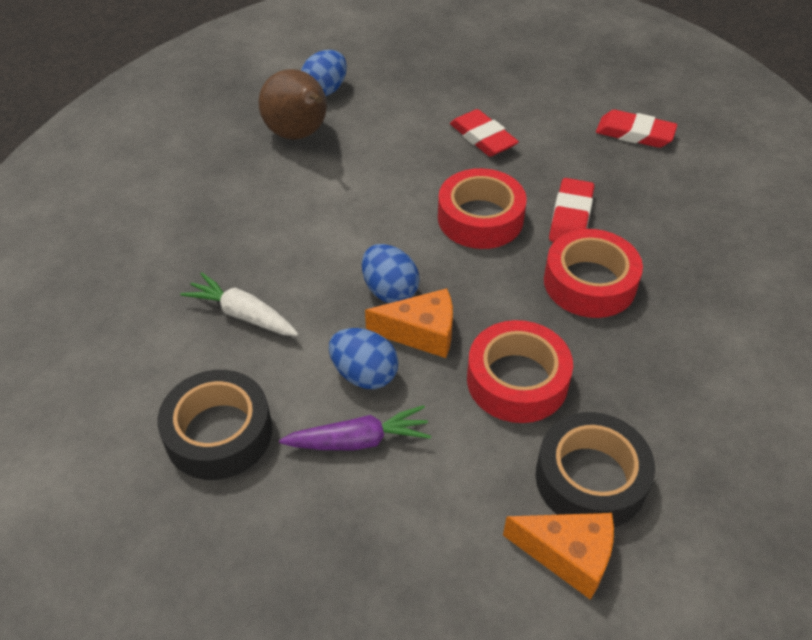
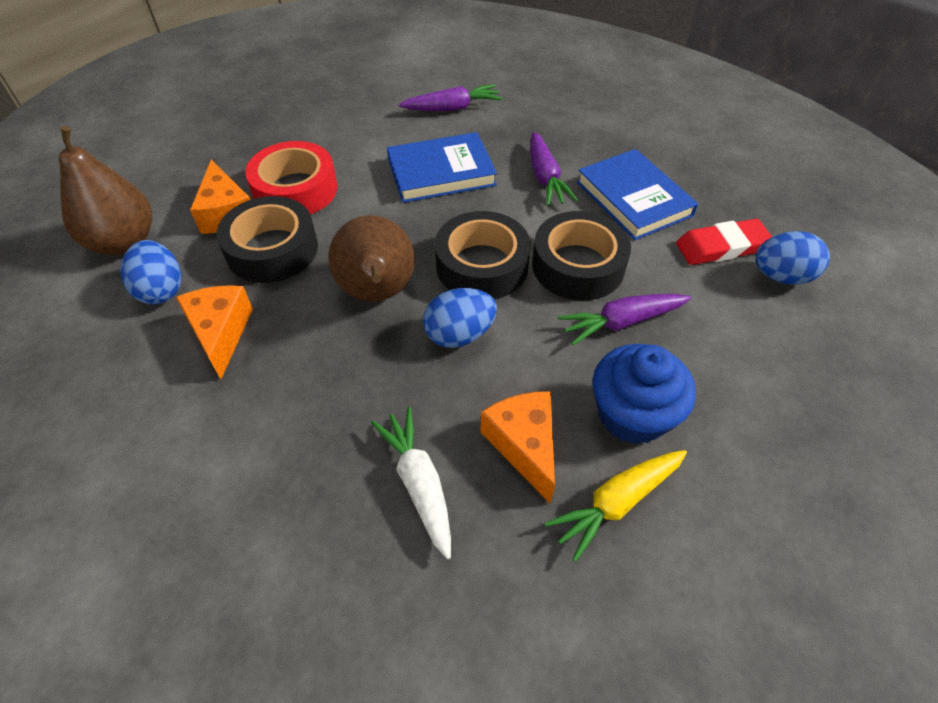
black tape: 2 -> 3
blue book: 0 -> 2
blue cupcake: 0 -> 1
brown pear: 1 -> 2
orange cheese: 2 -> 3
purple carrot: 1 -> 3
red eraser: 3 -> 1
red tape: 3 -> 1
yellow carrot: 0 -> 1

